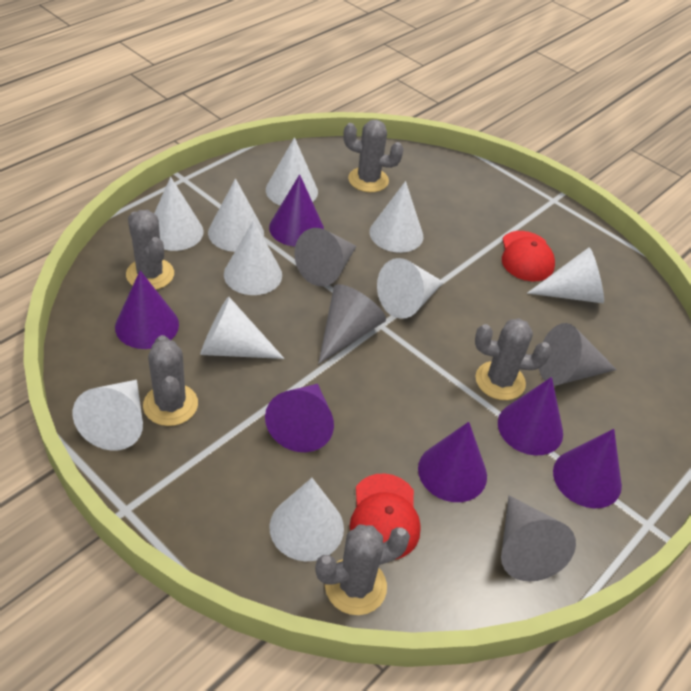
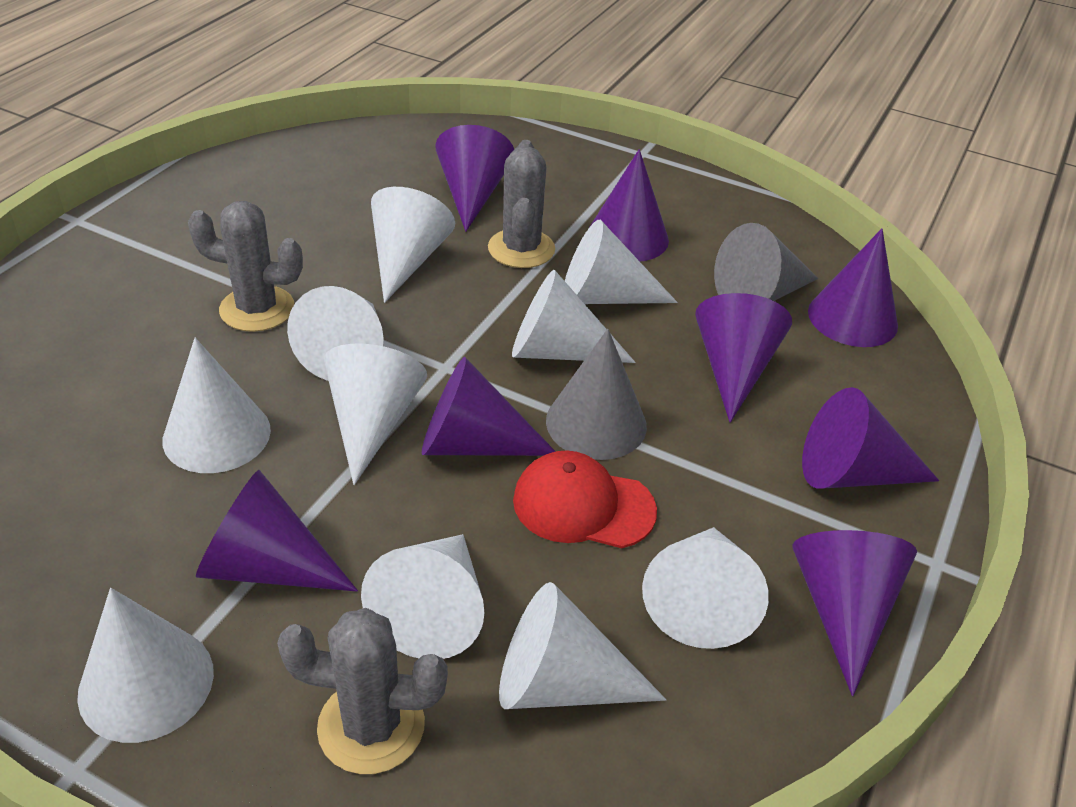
grey cactus: 5 -> 3
grey cone: 4 -> 2
purple cone: 6 -> 8
red cap: 2 -> 1

